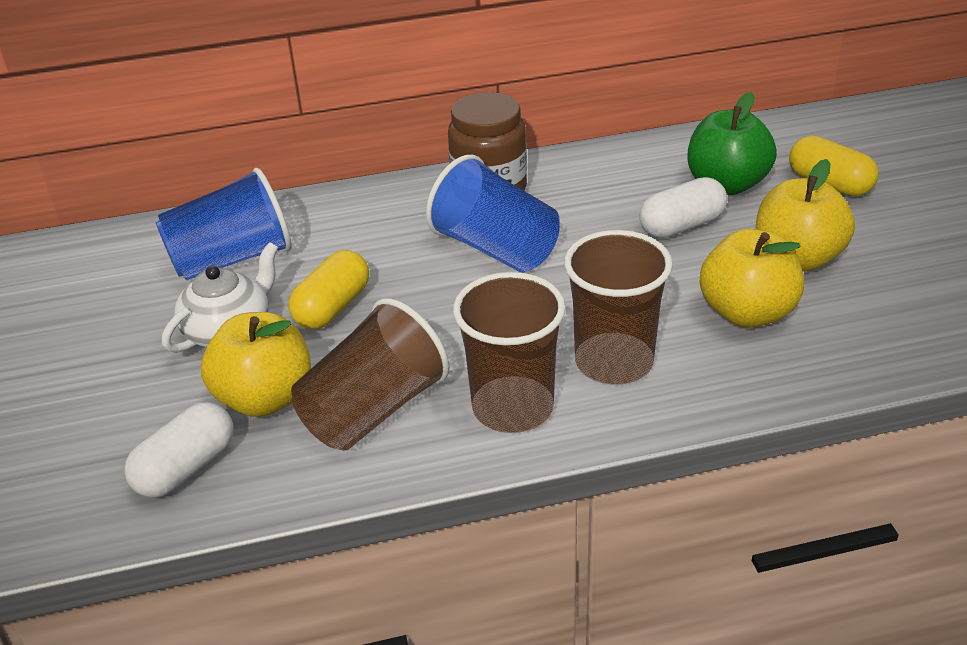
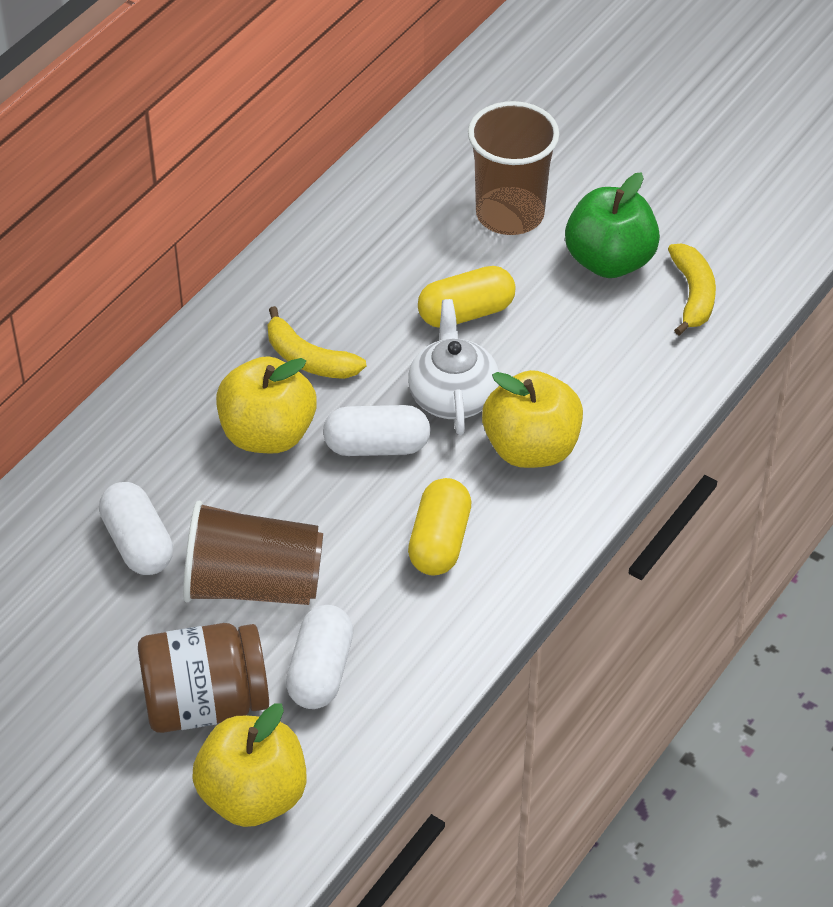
blue cup: 2 -> 0
brown cup: 3 -> 2
white capsule: 2 -> 3
yellow banana: 0 -> 2

